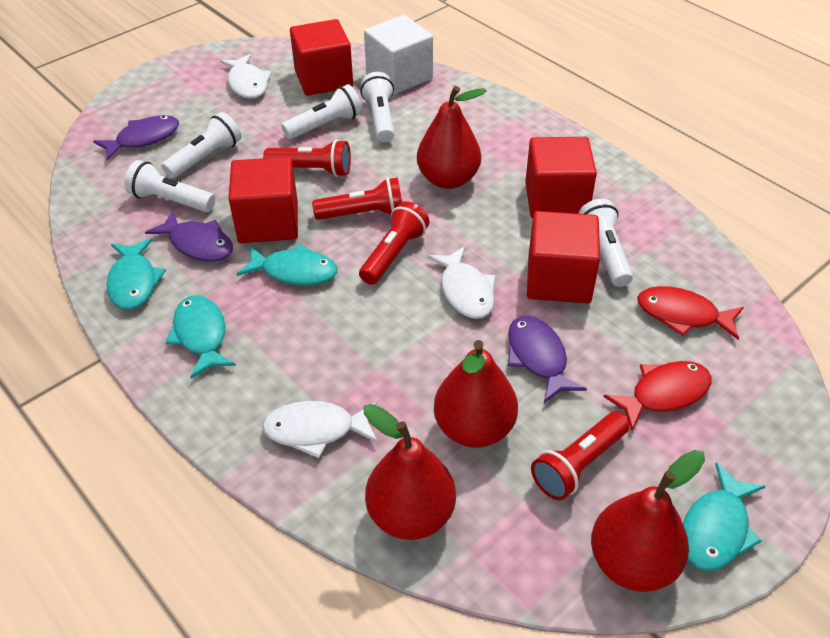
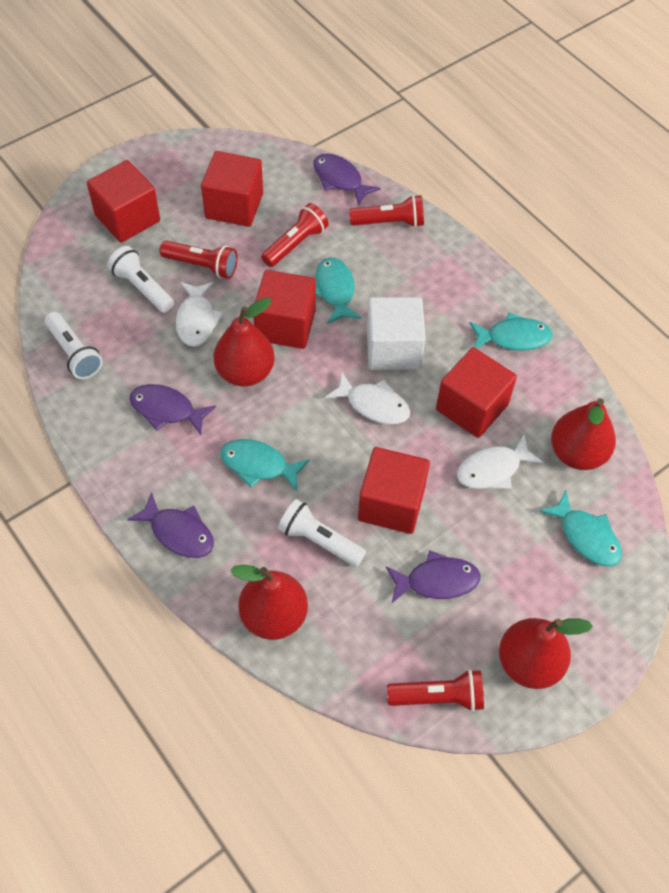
purple fish: 3 -> 4
red cube: 4 -> 5
red fish: 2 -> 0
white flashlight: 5 -> 3

